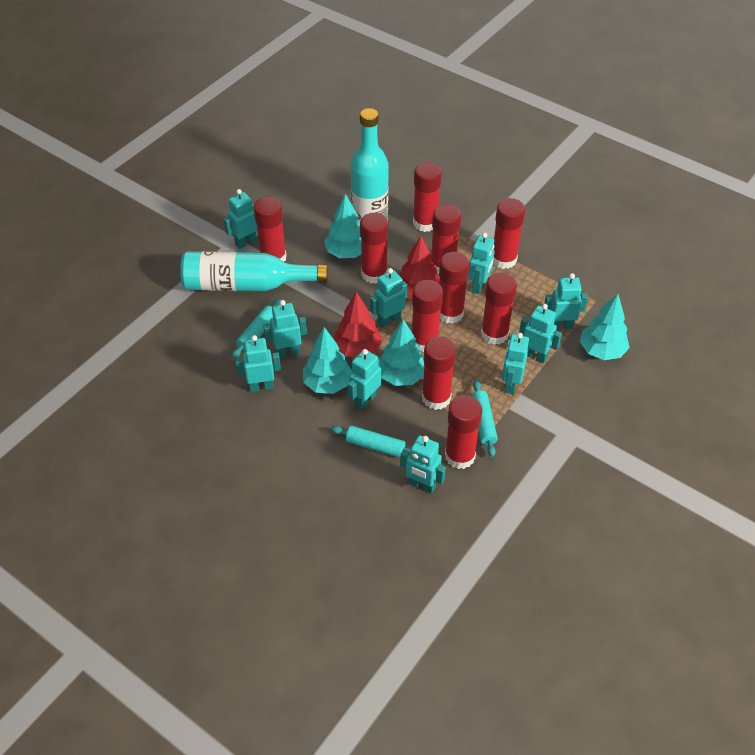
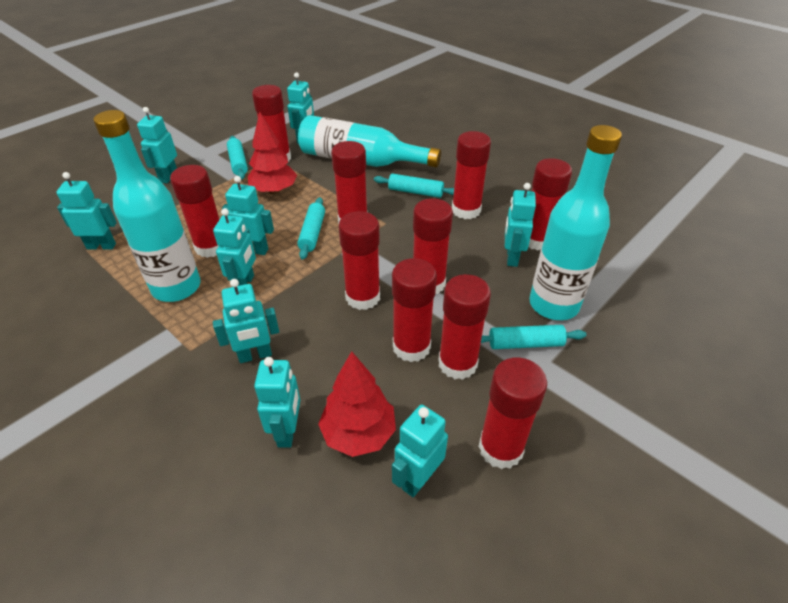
turquoise bottle: 2 -> 3
turquoise robot: 10 -> 9
turquoise rolling pin: 3 -> 4
turquoise tree: 4 -> 0

